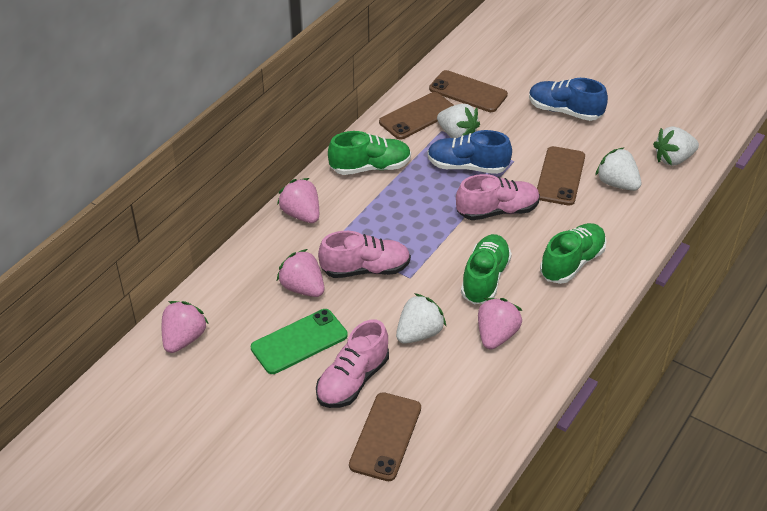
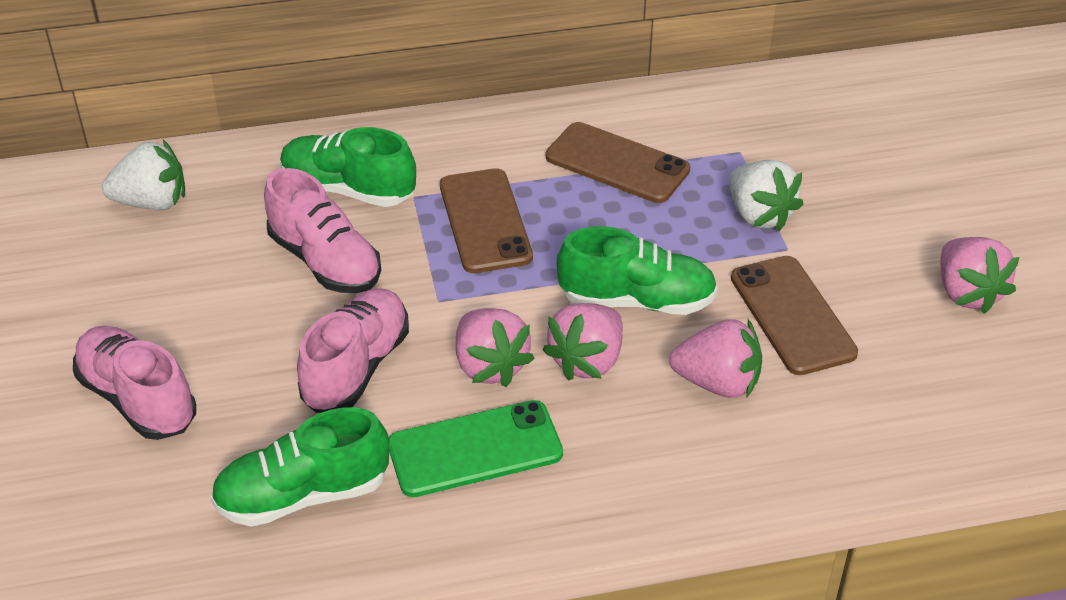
blue shoe: 2 -> 0
brown phone: 4 -> 3
white strawberry: 4 -> 2

